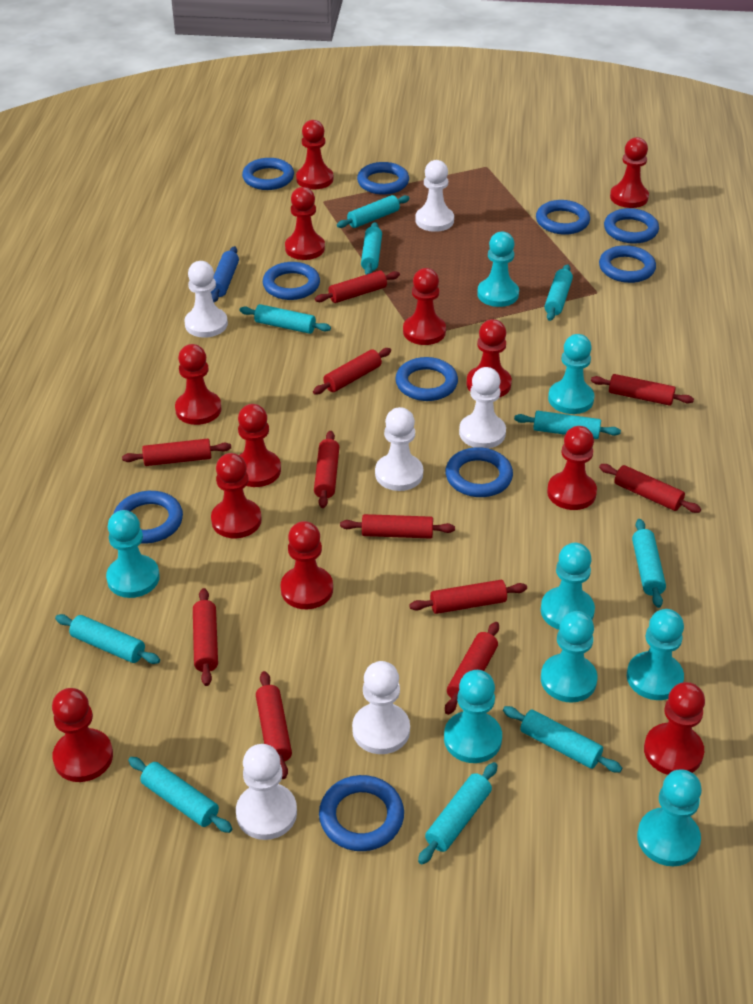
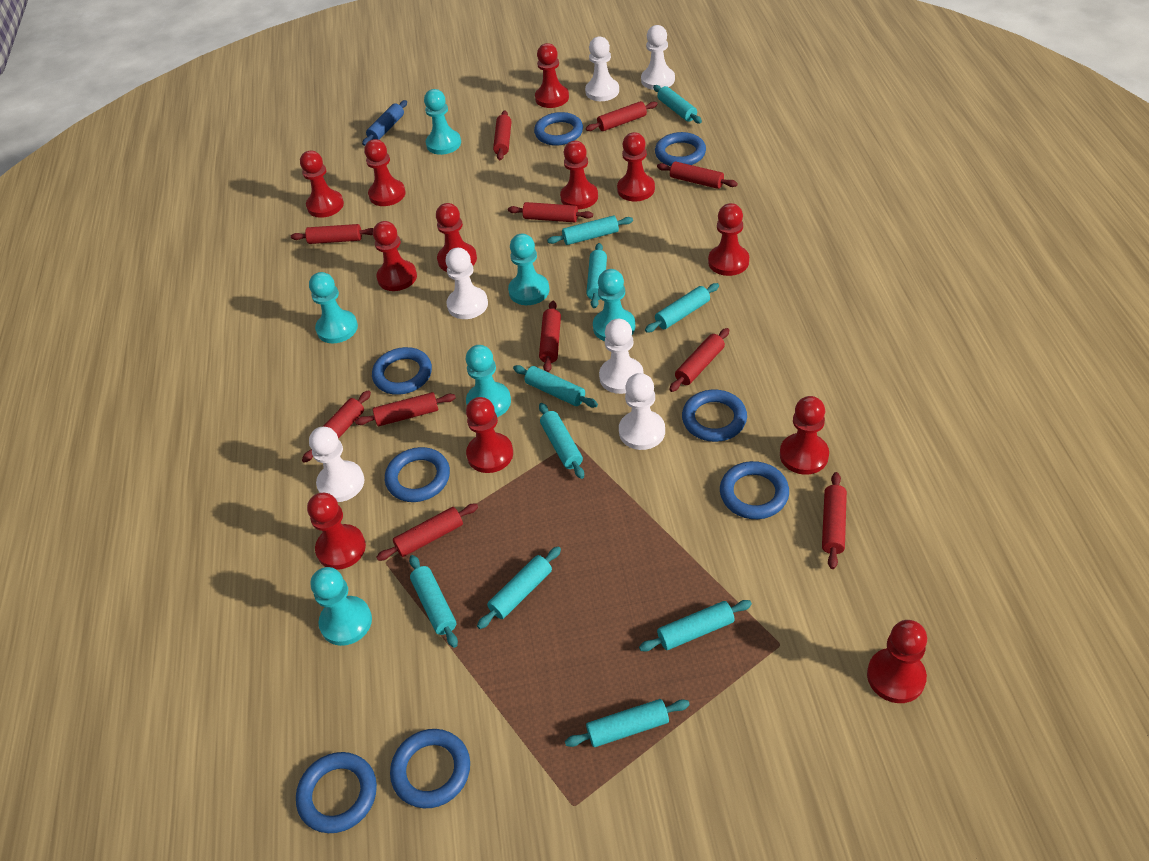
blue ring: 10 -> 8
turquoise pawn: 8 -> 6

